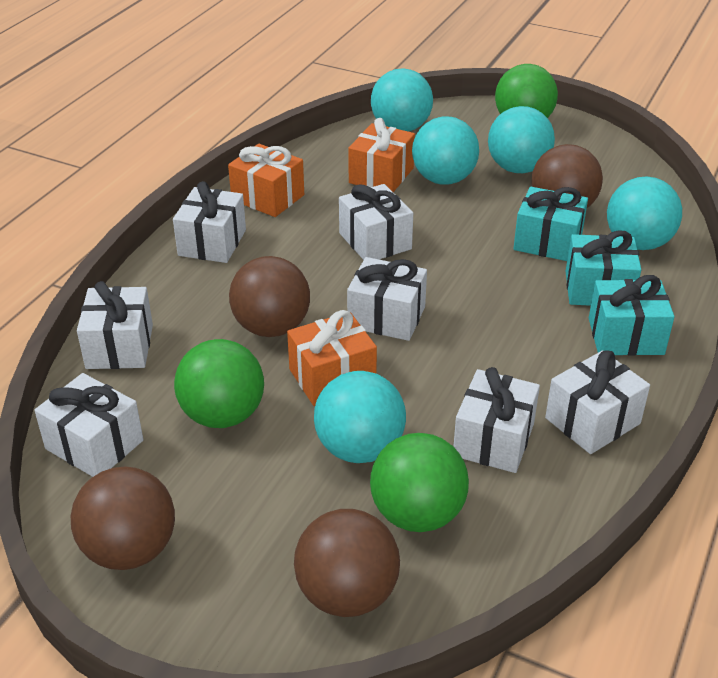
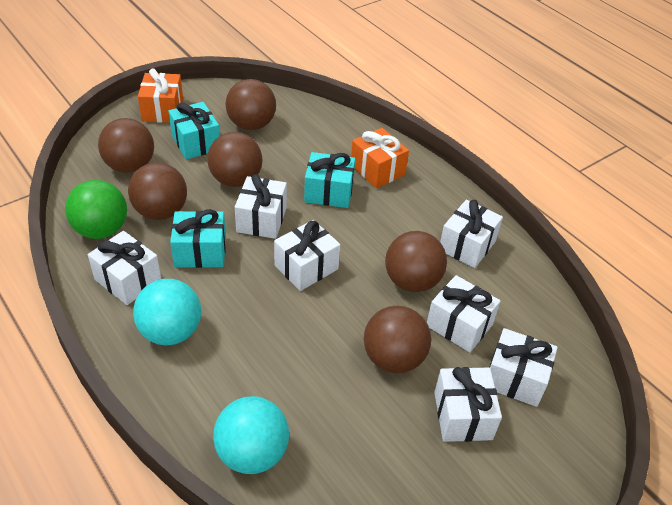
brown ball: 4 -> 6
green ball: 3 -> 1
orange gift: 3 -> 2
turquoise ball: 5 -> 2

